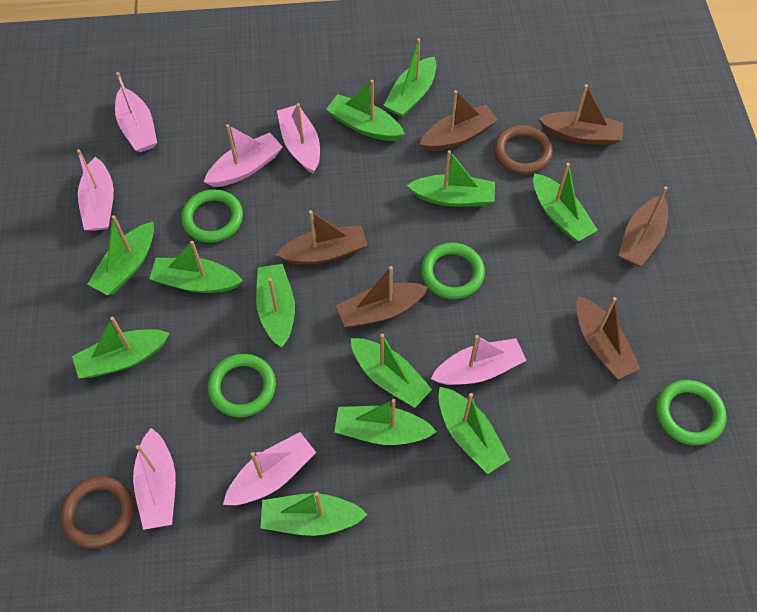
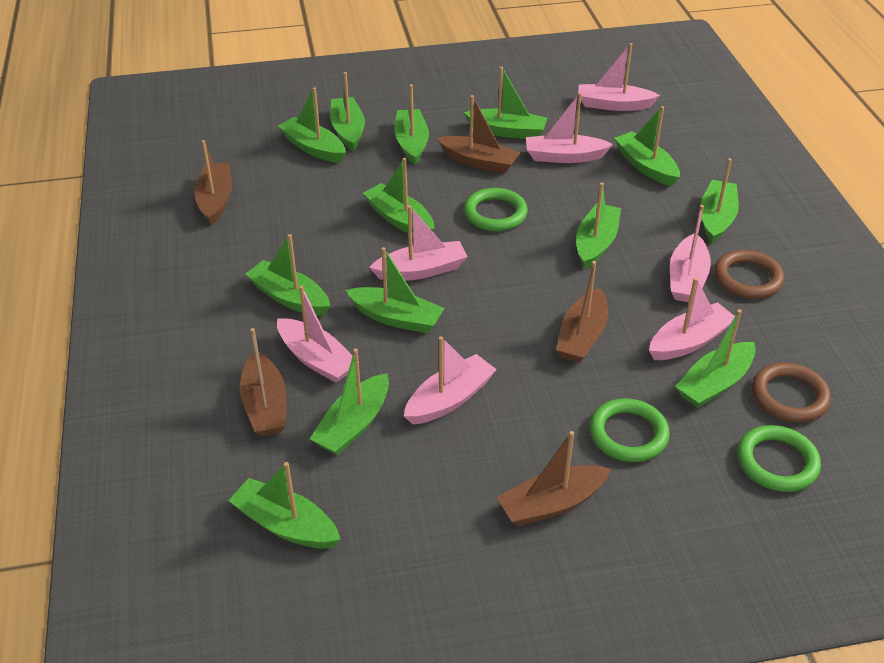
brown boat: 6 -> 5
green boat: 12 -> 13
green ring: 4 -> 3

